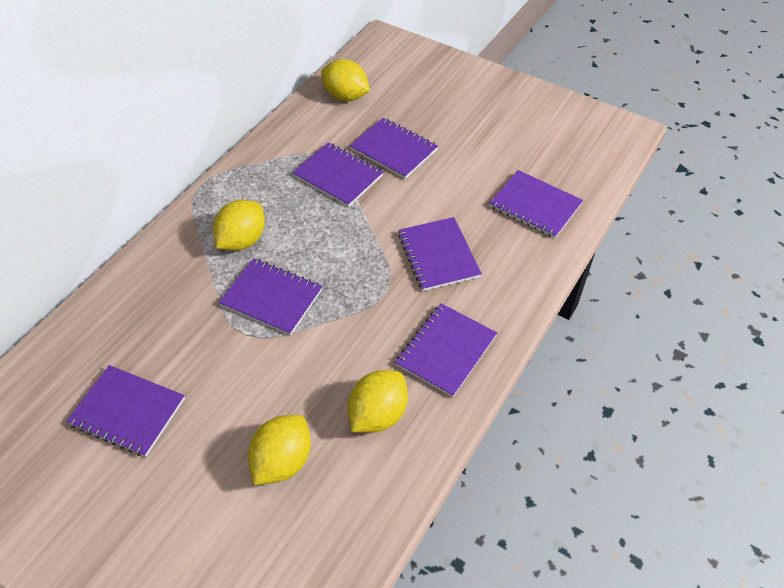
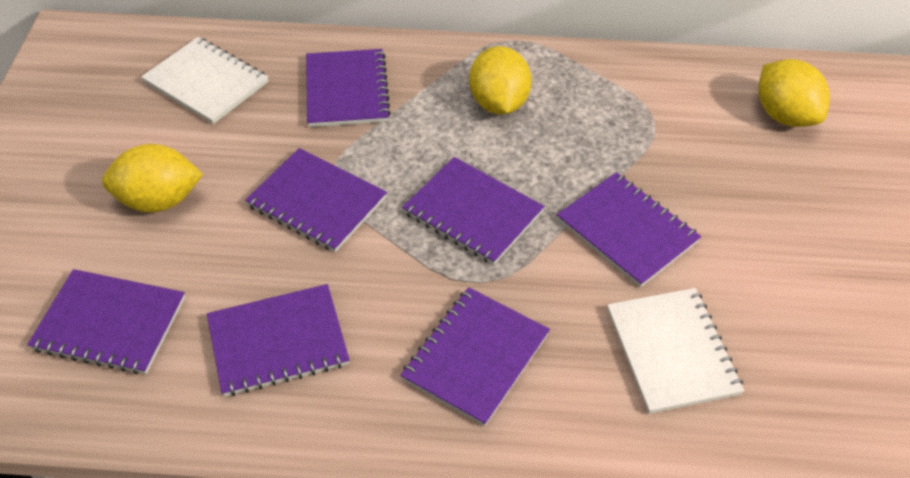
white notebook: 0 -> 2
yellow lemon: 4 -> 3

